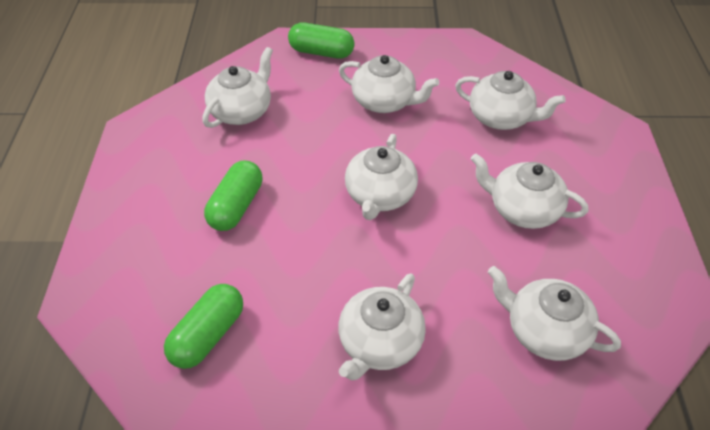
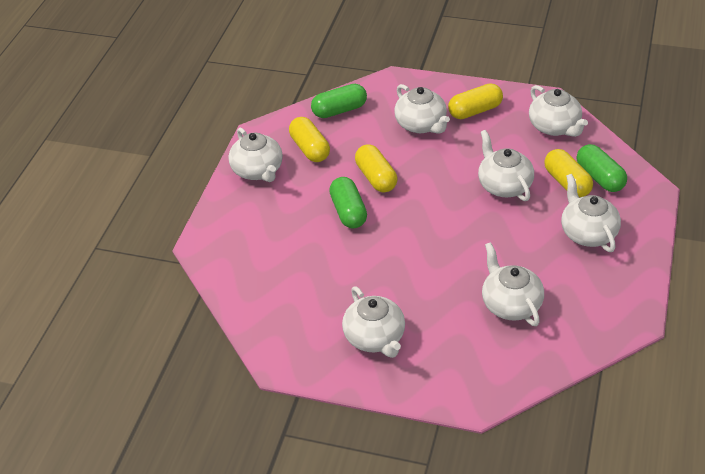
yellow capsule: 0 -> 4

